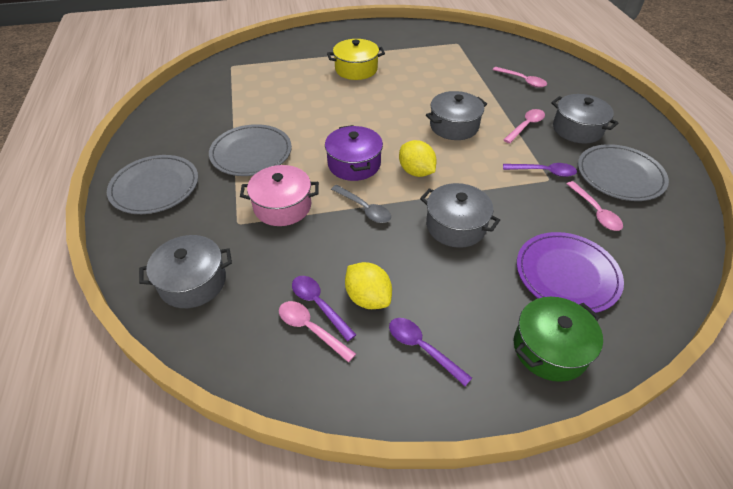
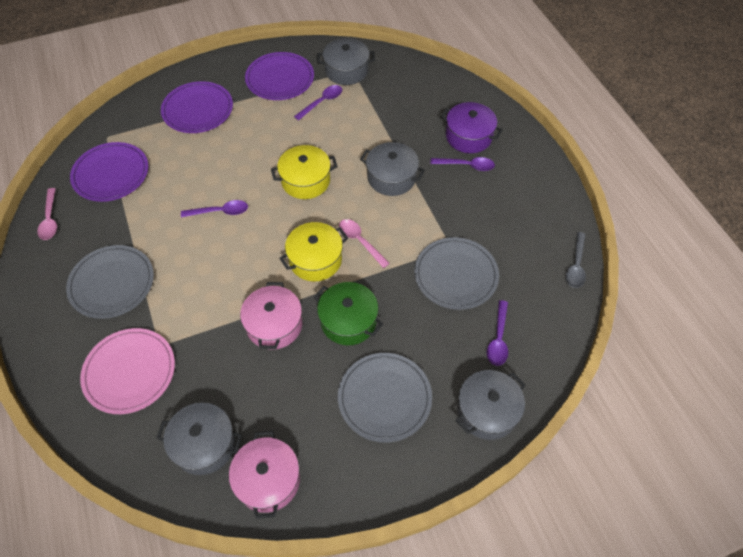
pink plate: 0 -> 1
pink pot: 1 -> 2
pink spoon: 4 -> 2
purple plate: 1 -> 3
purple spoon: 3 -> 4
yellow lemon: 2 -> 0
yellow pot: 1 -> 2

